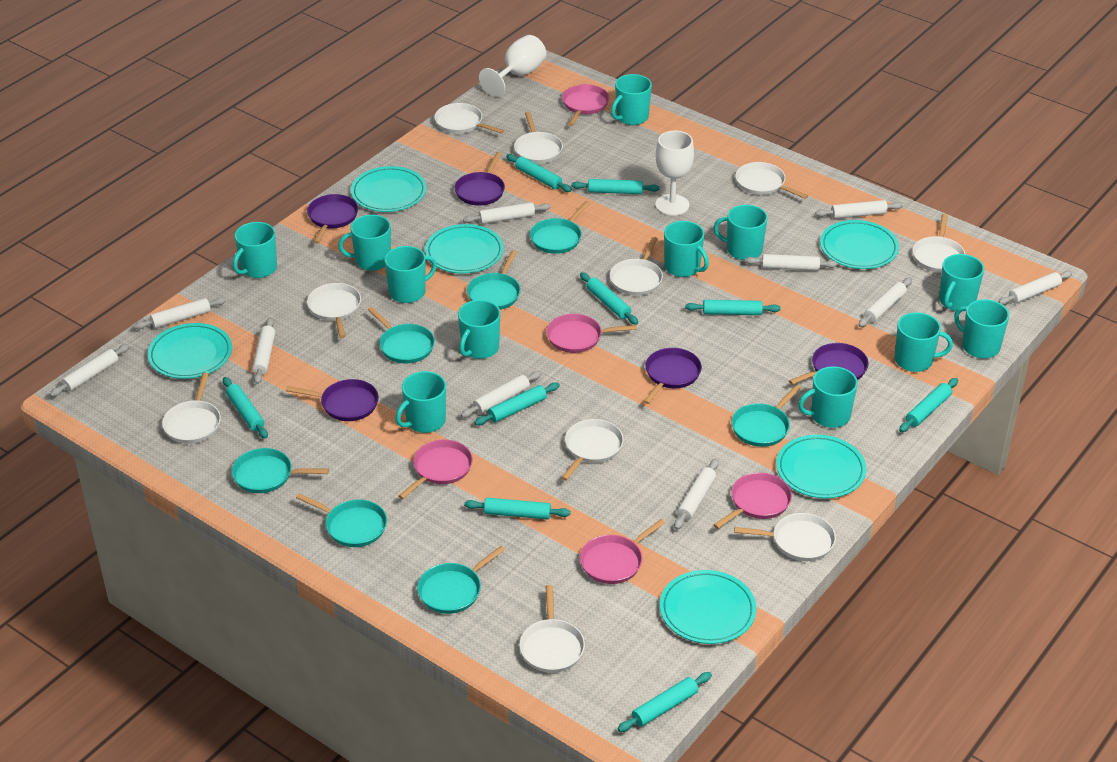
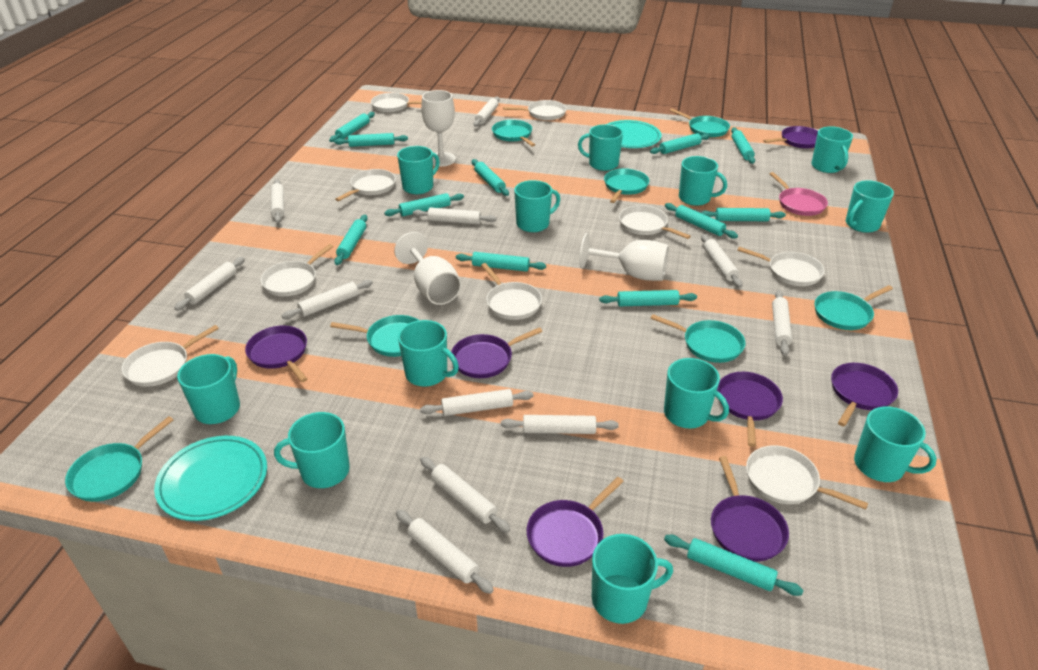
pink pan: 5 -> 1
purple pan: 5 -> 7
turquoise plate: 6 -> 2
turquoise rolling pin: 9 -> 12
white goblet: 2 -> 3
white pan: 10 -> 9
white rolling pin: 10 -> 11

